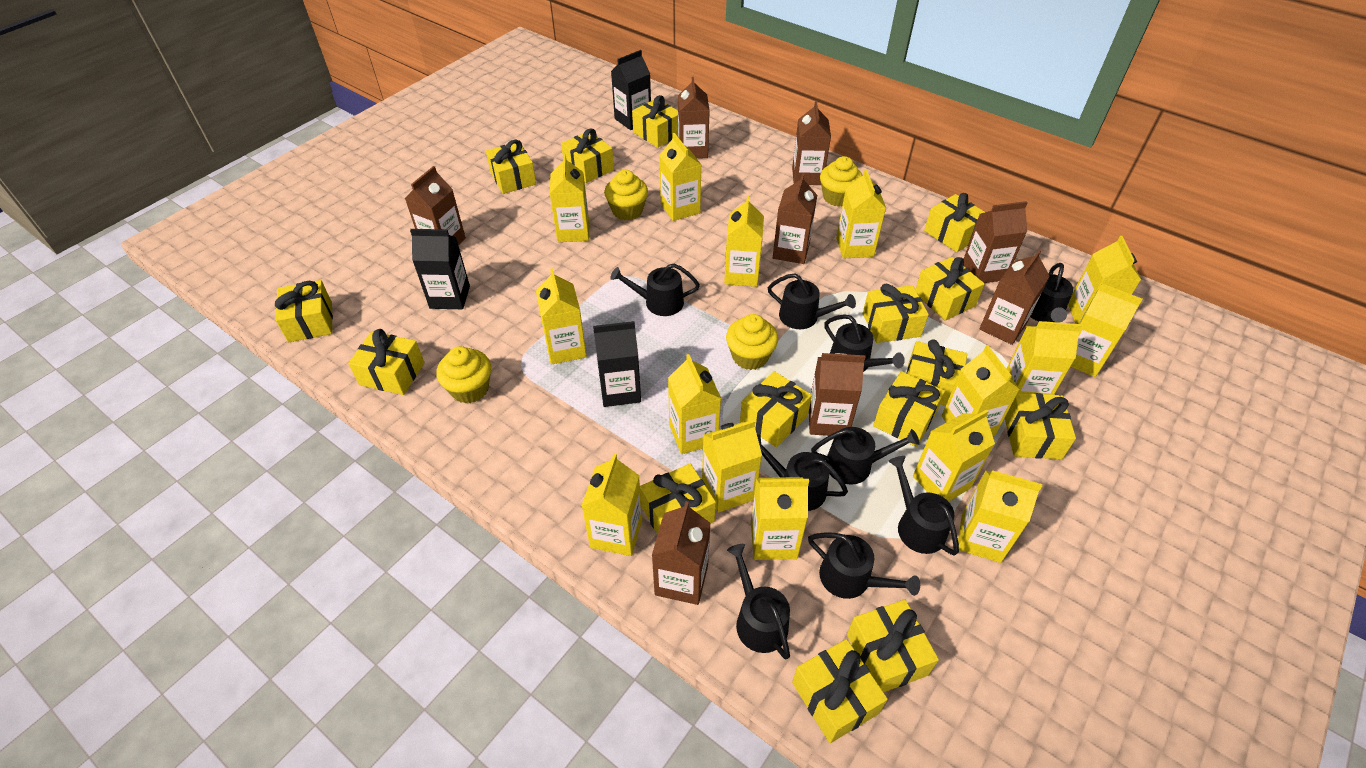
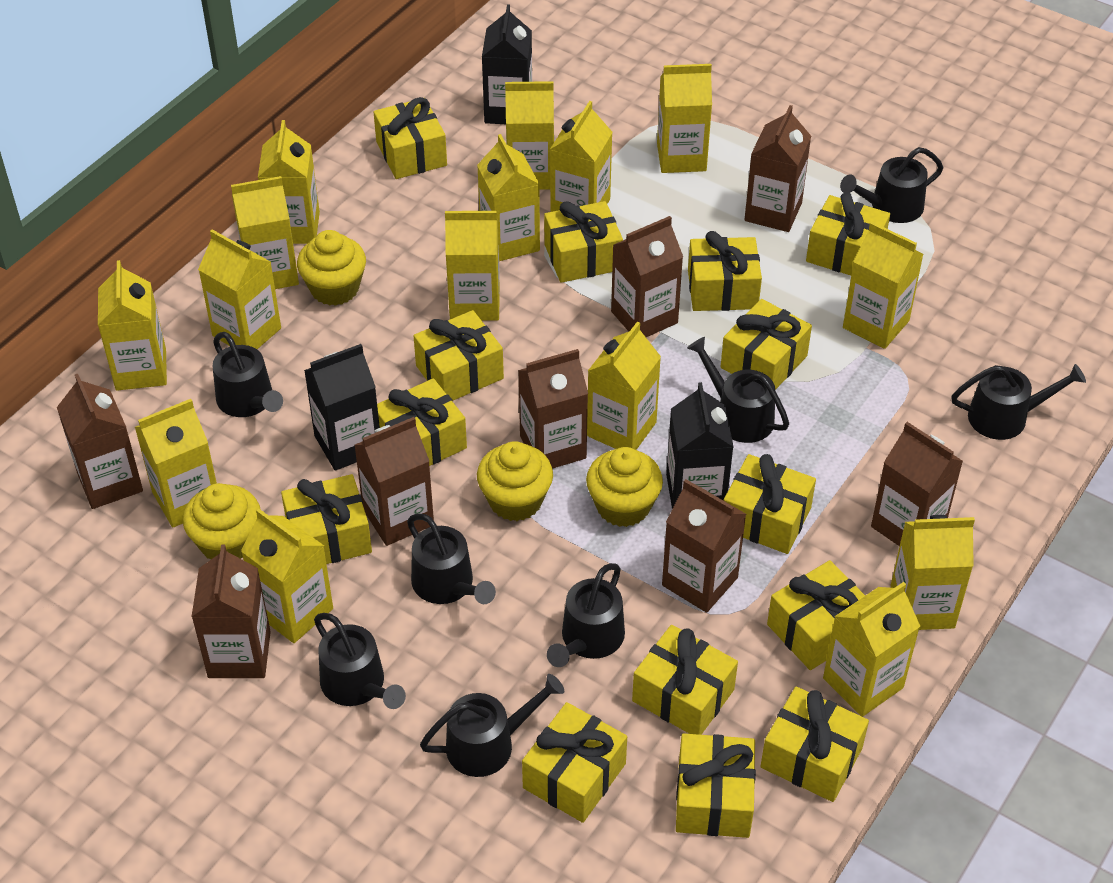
black watering can: 9 -> 8
yellow gift: 15 -> 14

